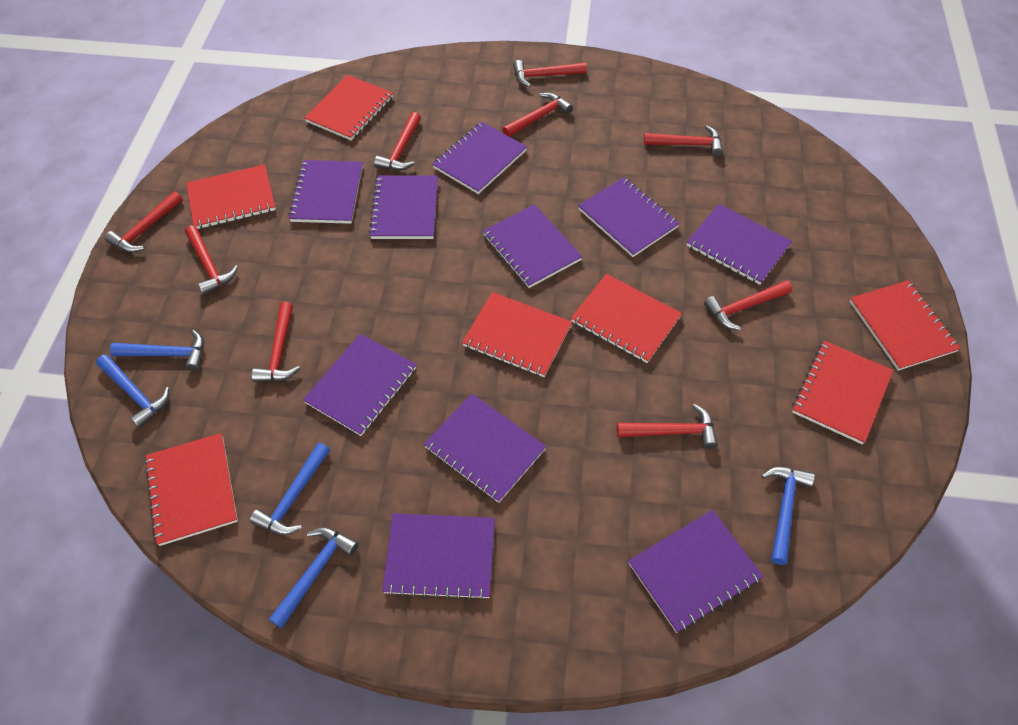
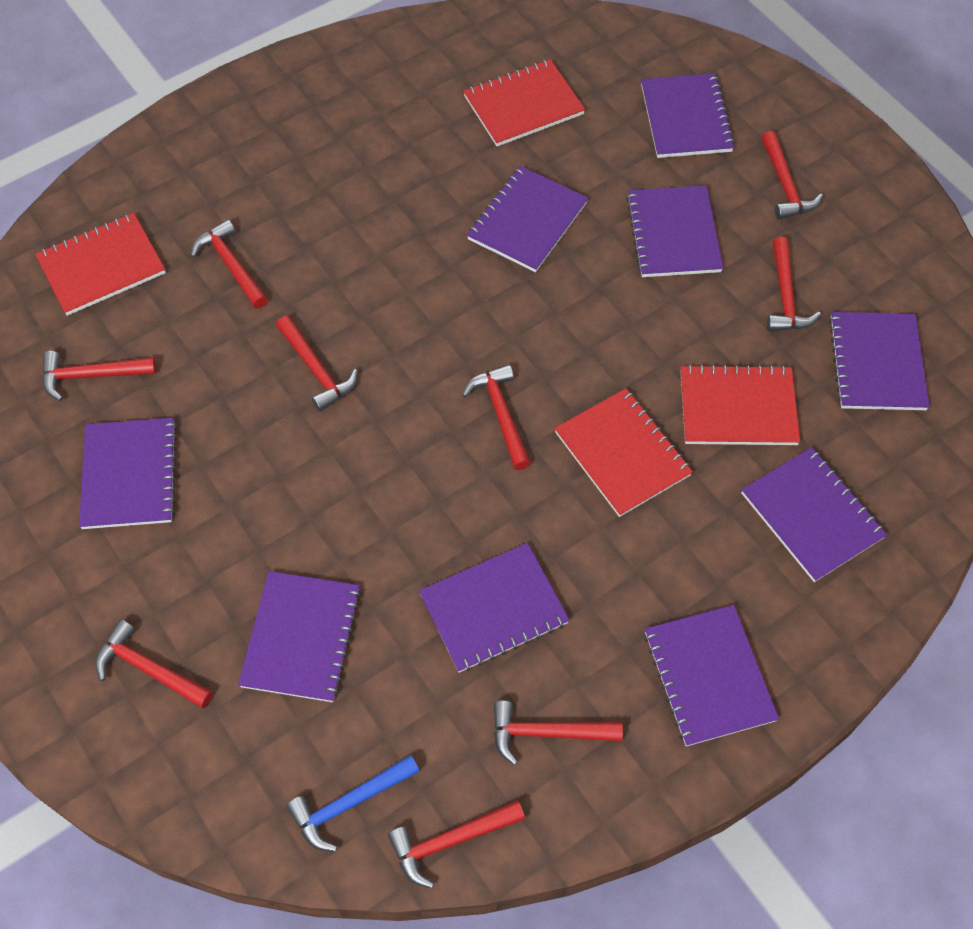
blue hammer: 5 -> 1
purple notebook: 10 -> 9
red notebook: 7 -> 4

